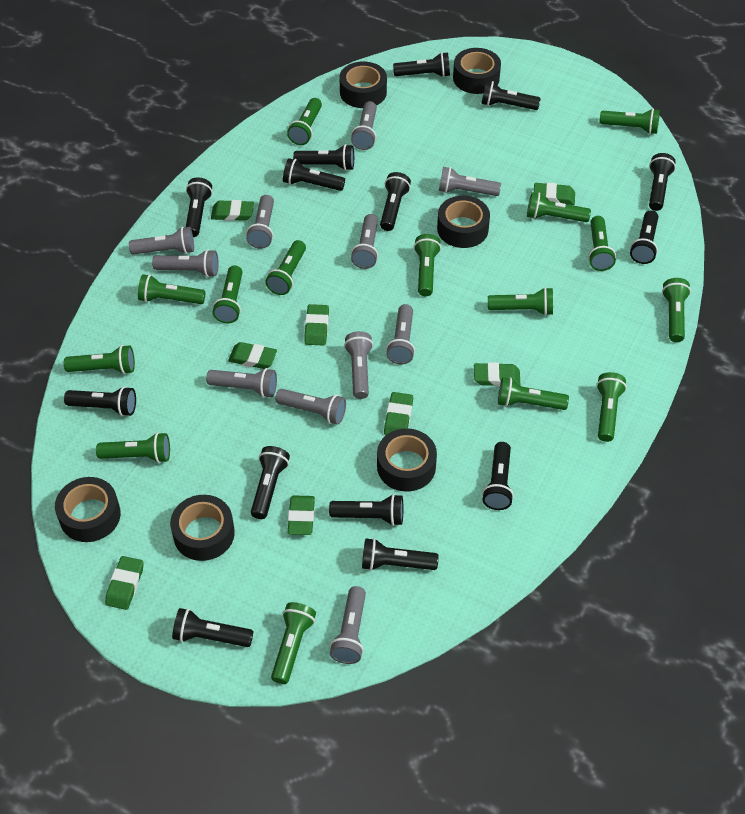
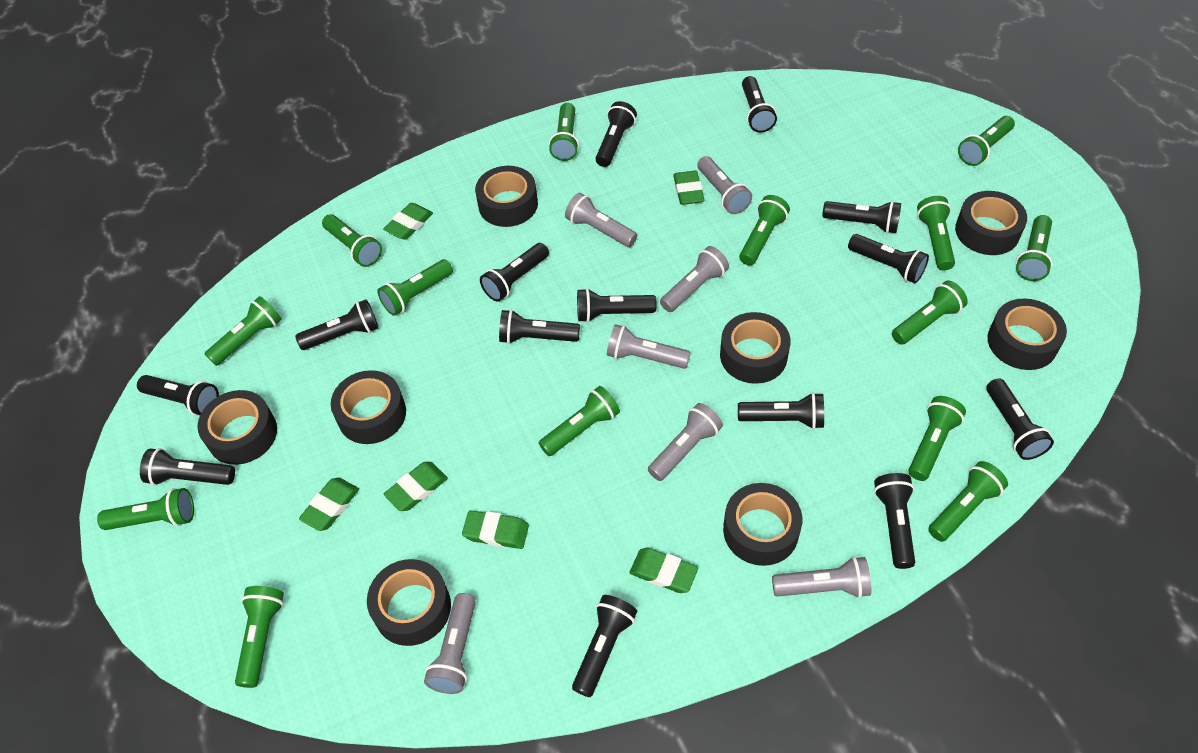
black tape: 6 -> 8
green eraser: 8 -> 6
green flashlight: 15 -> 14
grey flashlight: 11 -> 7

